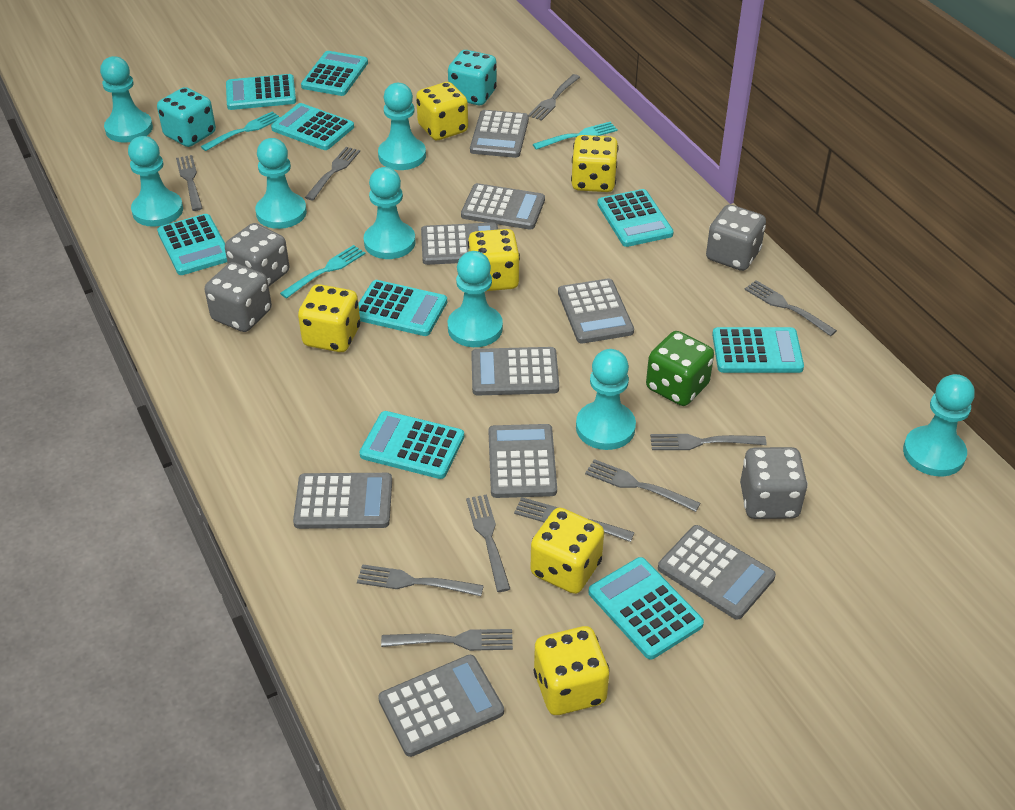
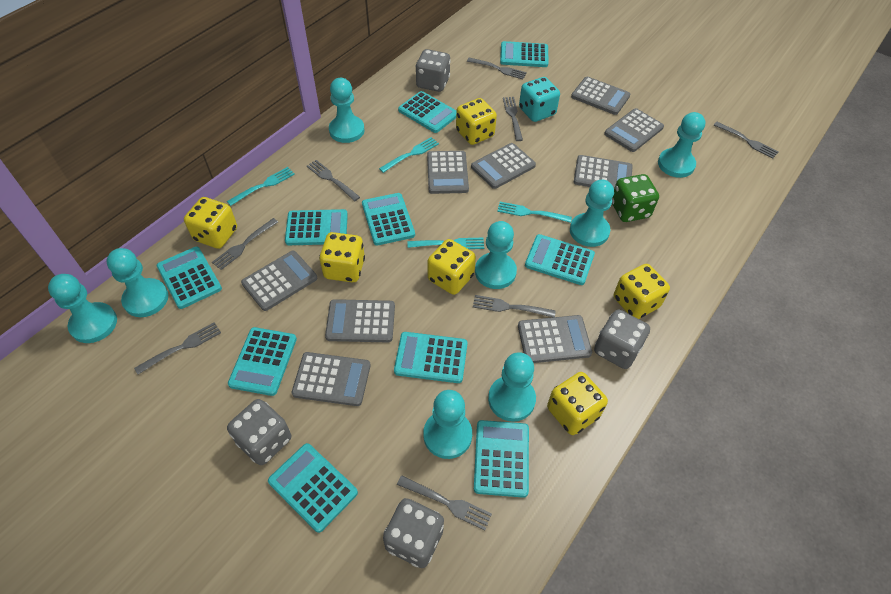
grey fork: 10 -> 8
turquoise calculator: 9 -> 10
turquoise dice: 2 -> 1
turquoise fork: 3 -> 4

